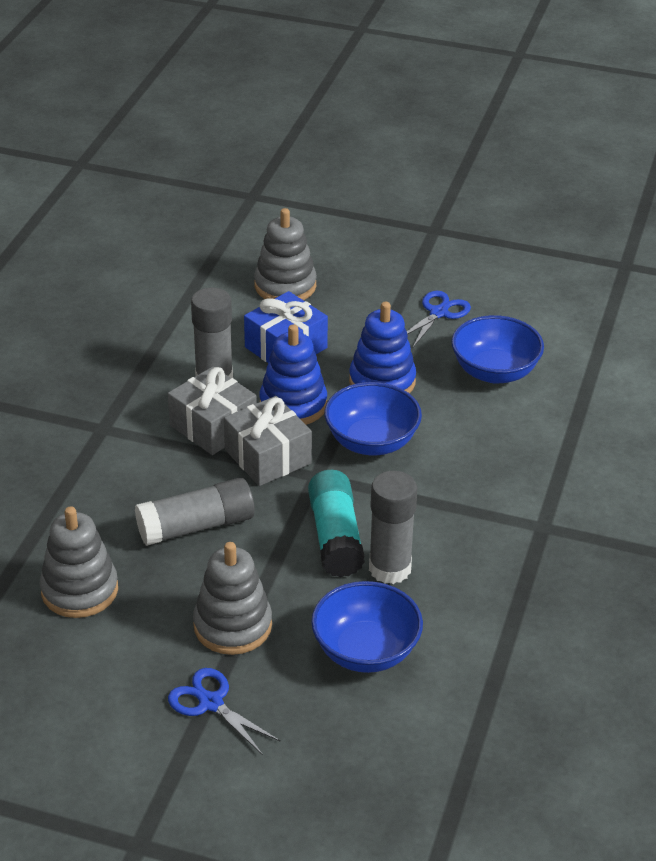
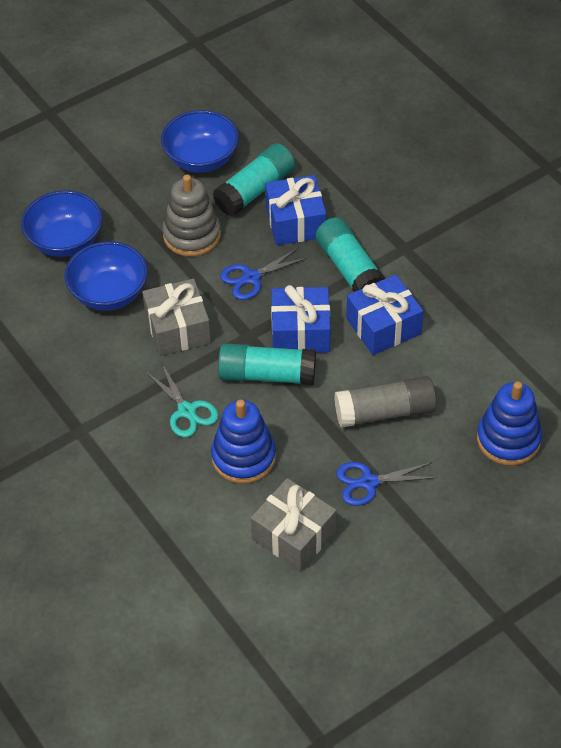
blue gift: 1 -> 3
grey glue stick: 3 -> 1
grey stacking toy: 3 -> 1
turquoise glue stick: 1 -> 3
turquoise scissors: 0 -> 1

